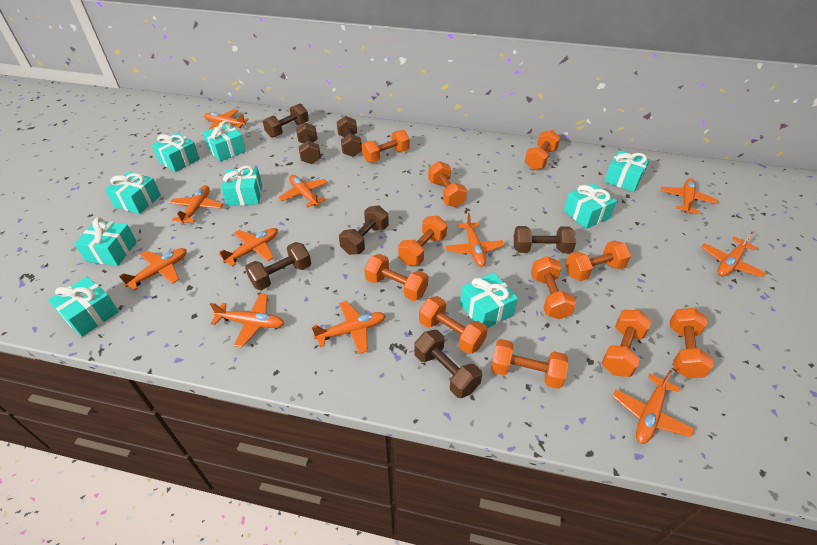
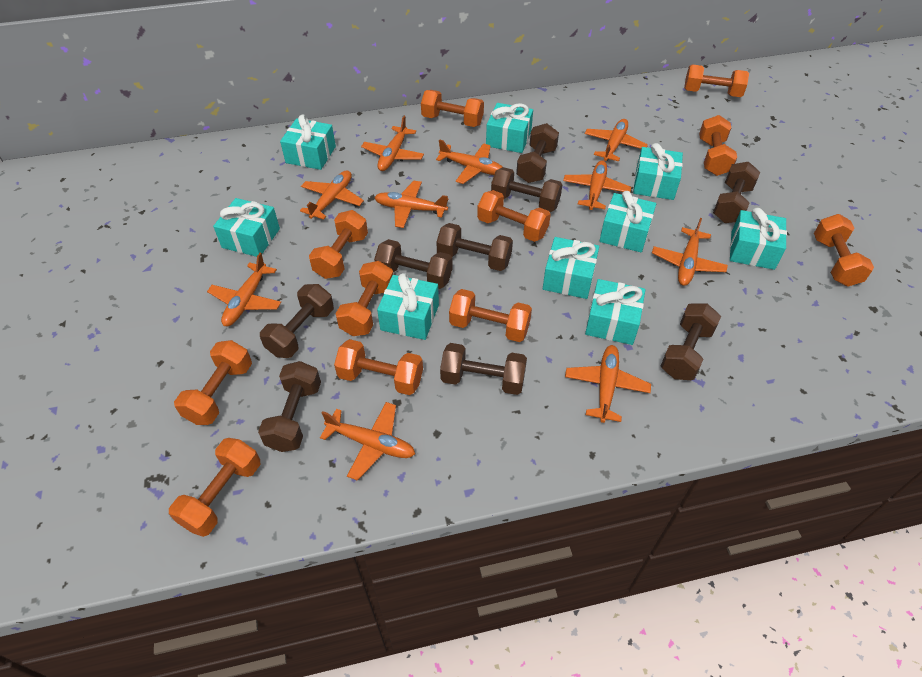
brown dumbbell: 7 -> 9
orange plane: 11 -> 10

